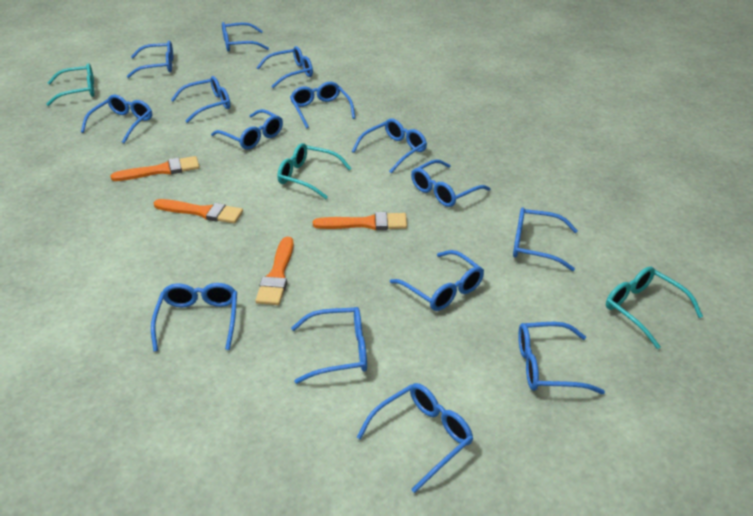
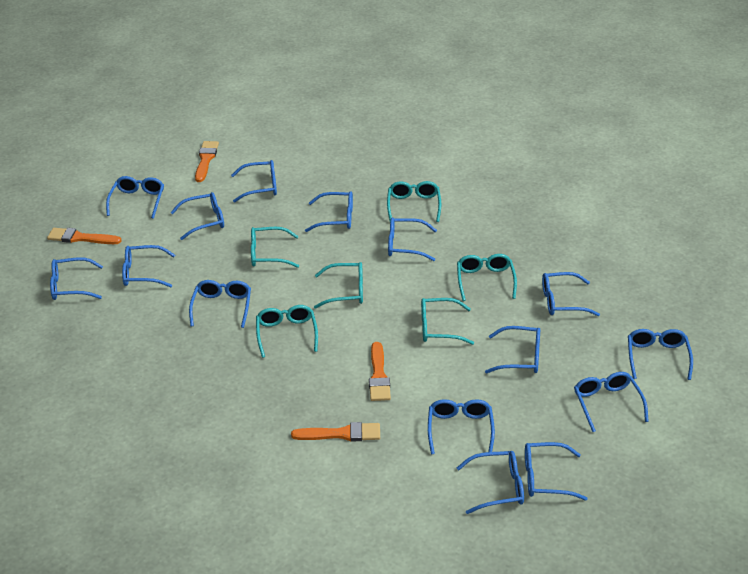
turquoise glasses: 3 -> 6

